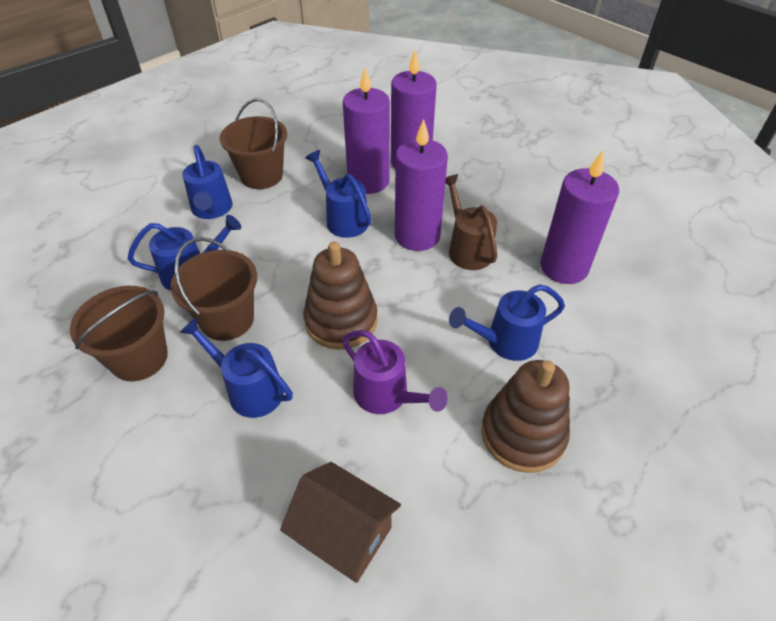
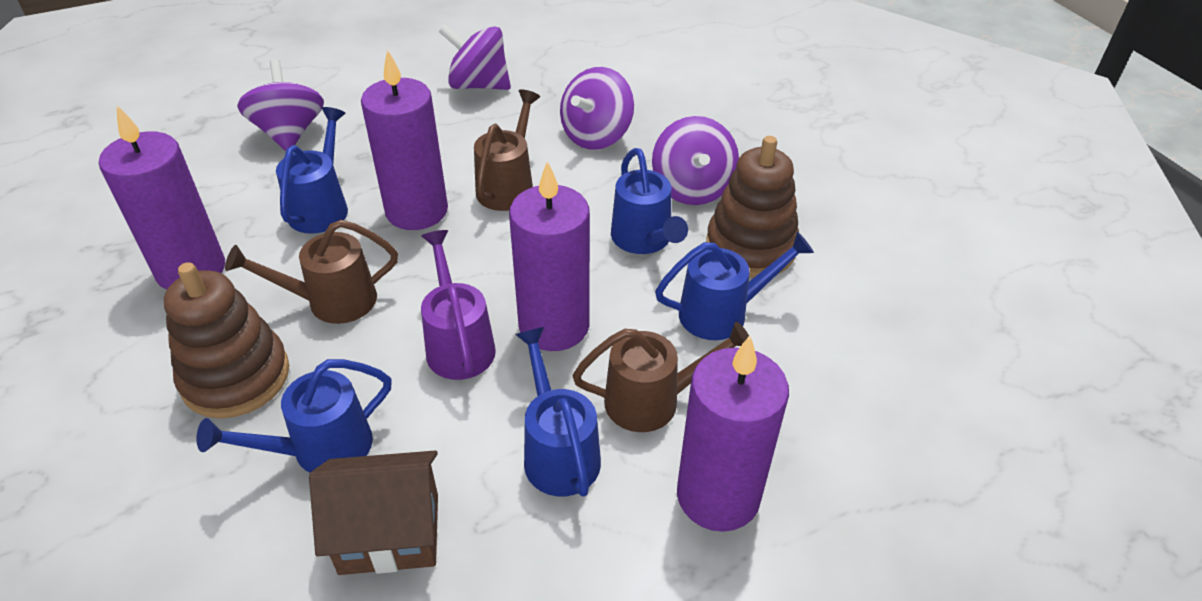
brown bucket: 3 -> 0
brown watering can: 1 -> 3
purple spinning top: 0 -> 4

